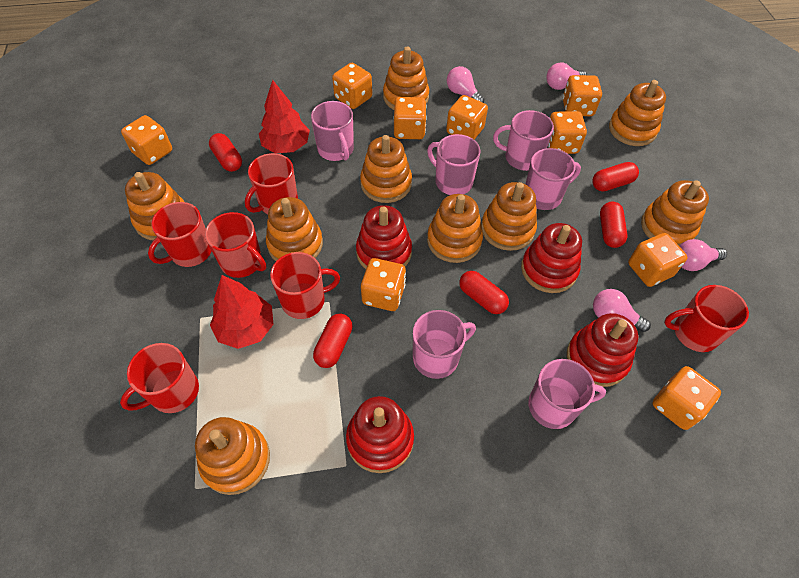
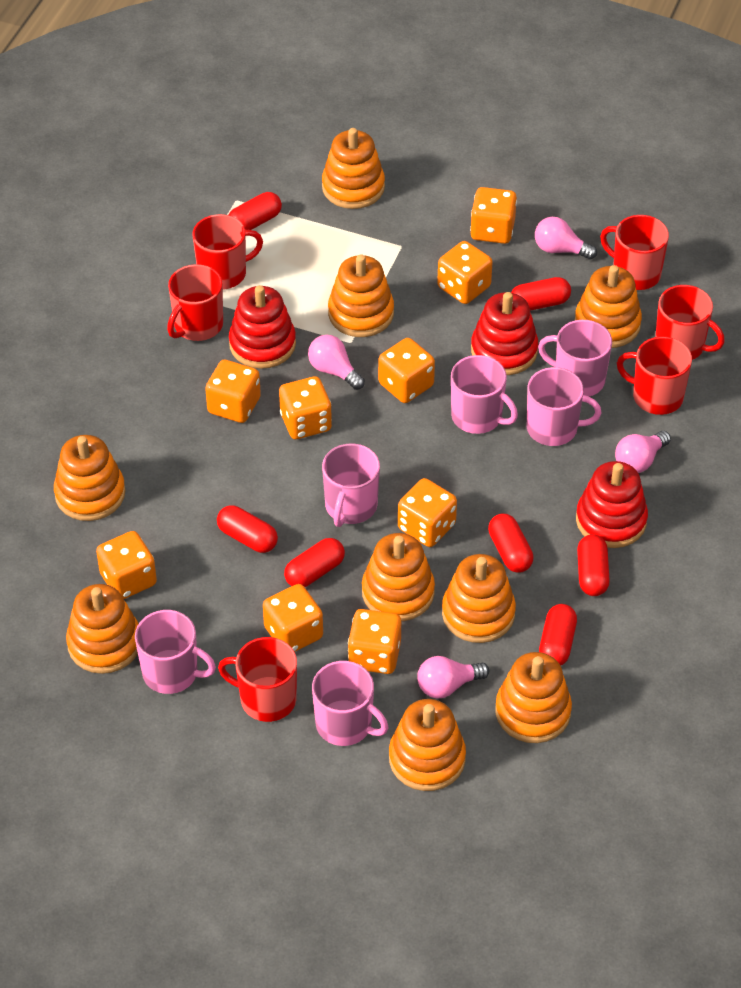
red capsule: 5 -> 7
red stacking toy: 4 -> 3
red tree: 2 -> 0

